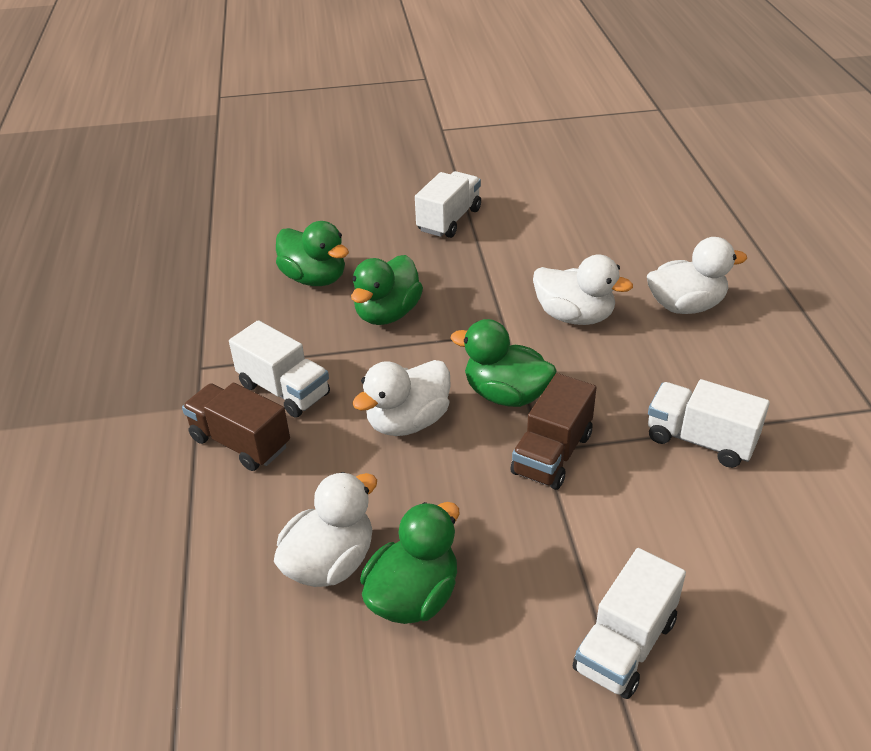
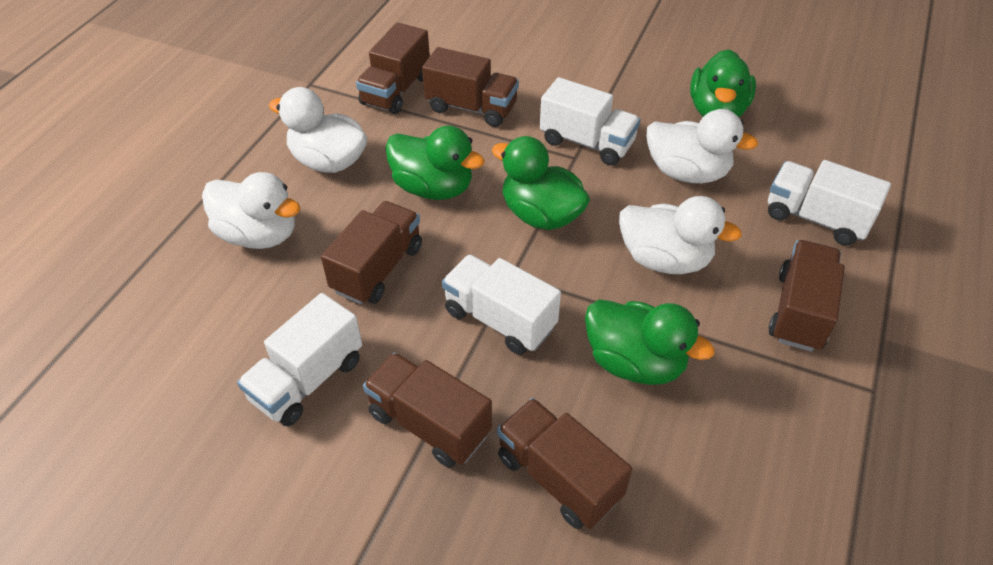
brown truck: 2 -> 6

